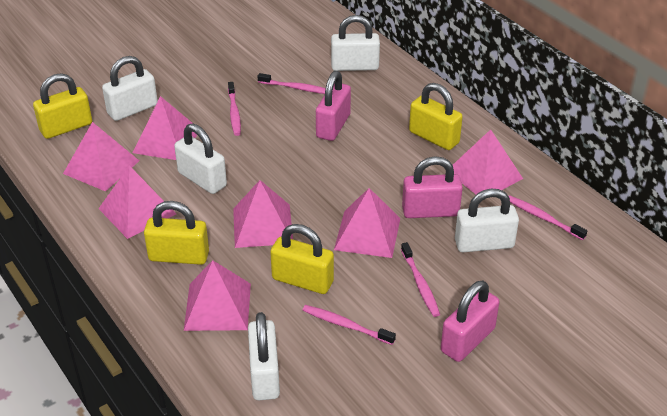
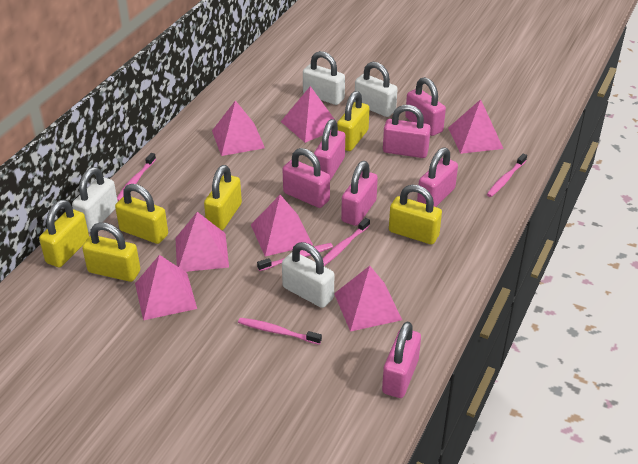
pink padlock: 3 -> 7
white padlock: 5 -> 4
yellow padlock: 4 -> 6

